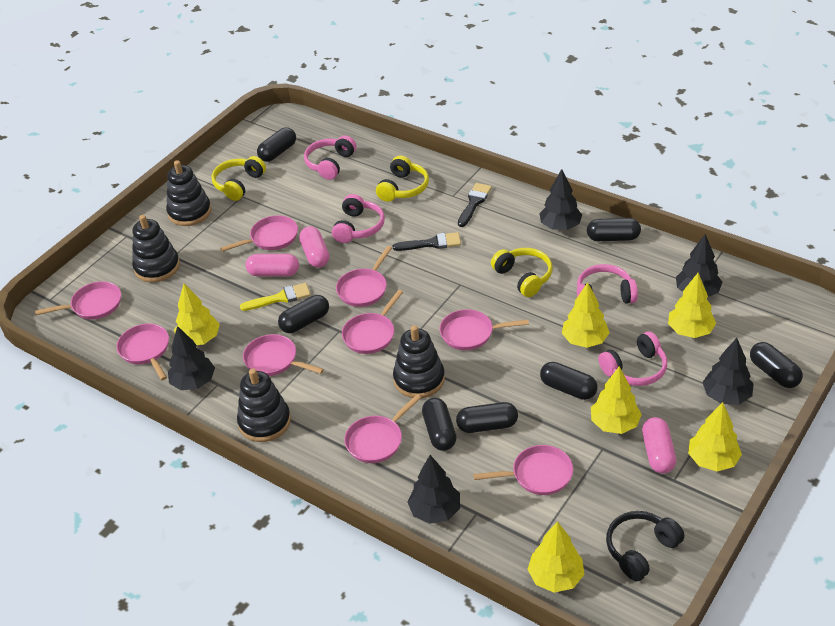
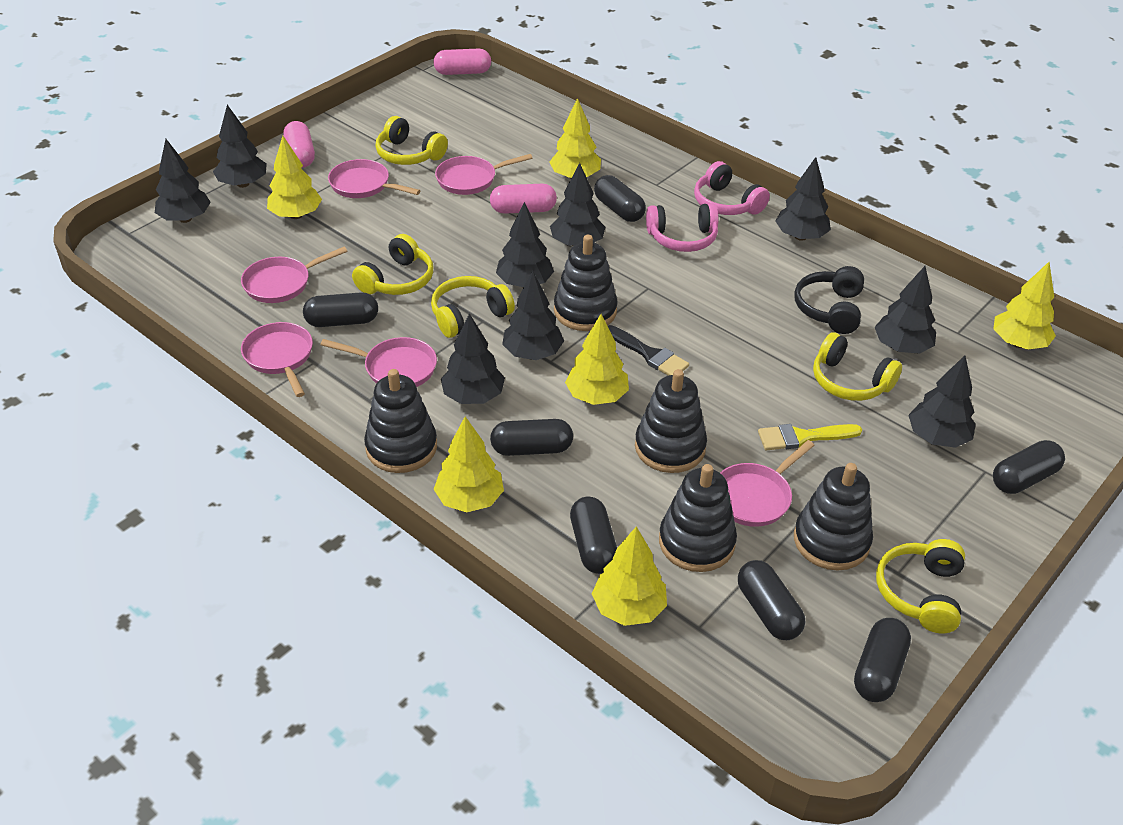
black brush: 2 -> 1
black stacking toy: 4 -> 5
black tree: 5 -> 9
pink headphones: 4 -> 2
pink pan: 9 -> 6
yellow headphones: 3 -> 5

